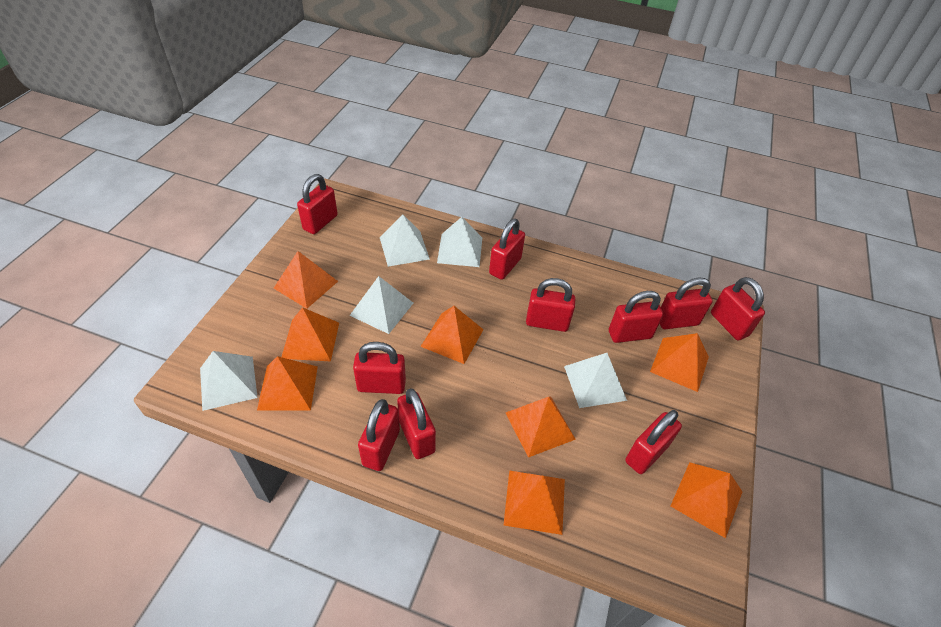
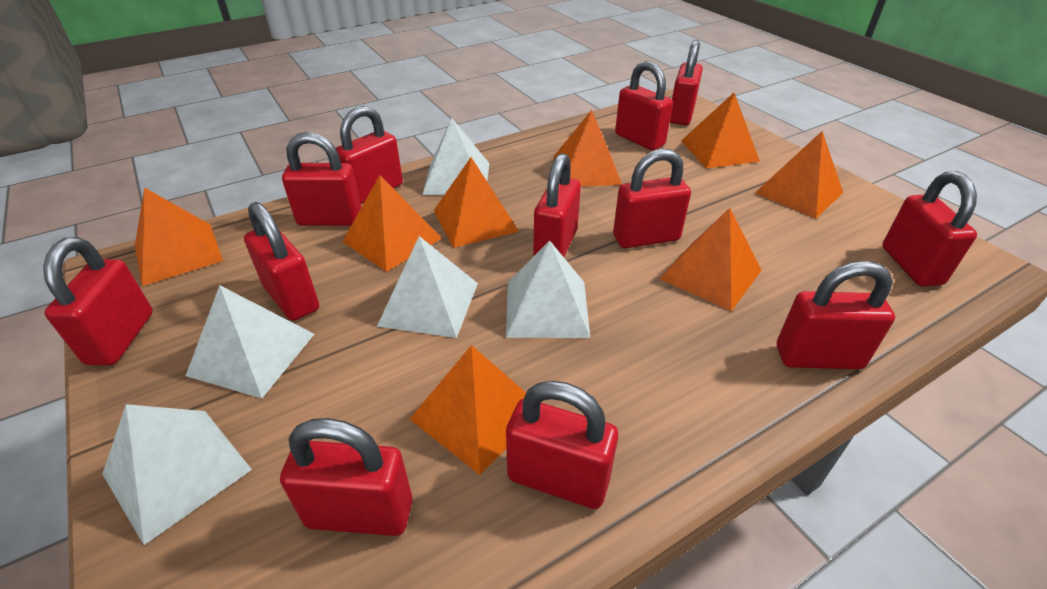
red padlock: 10 -> 12

